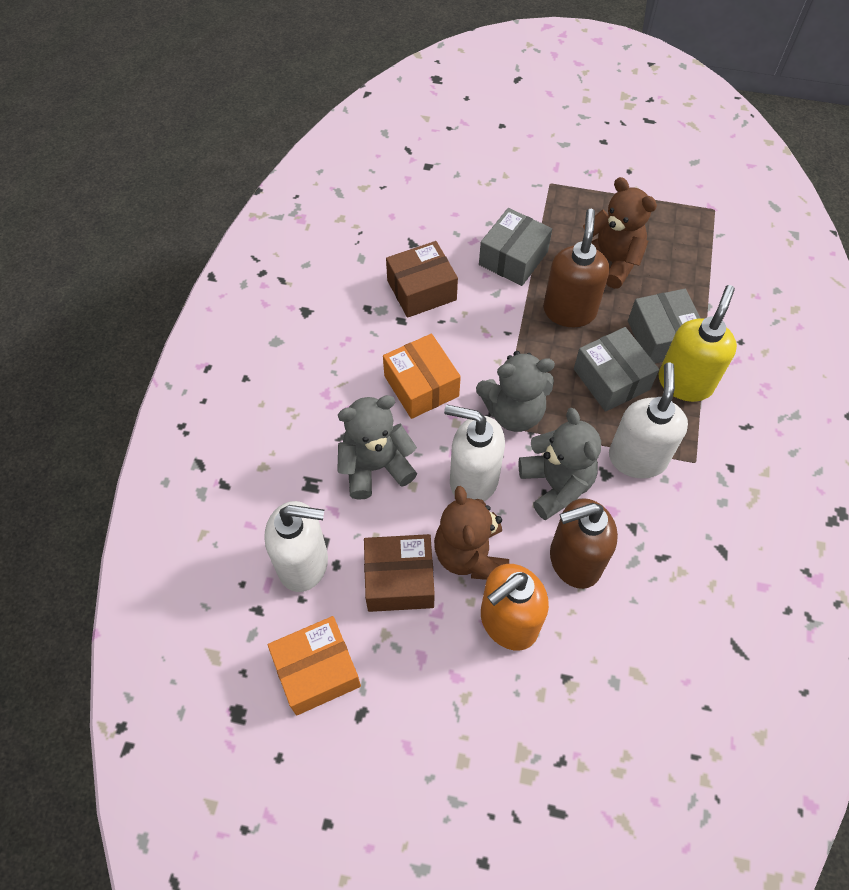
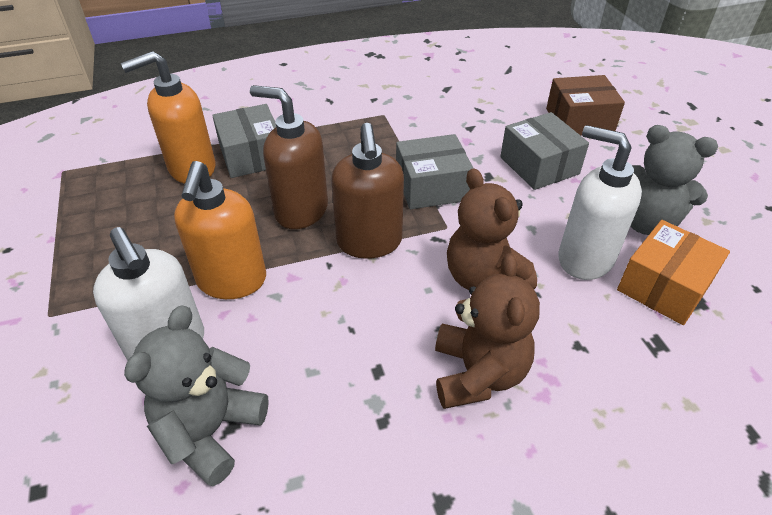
brown box: 2 -> 1
grey teddy bear: 3 -> 2
orange box: 2 -> 1
orange soap dispenser: 1 -> 2
white soap dispenser: 3 -> 2
yellow soap dispenser: 1 -> 0

